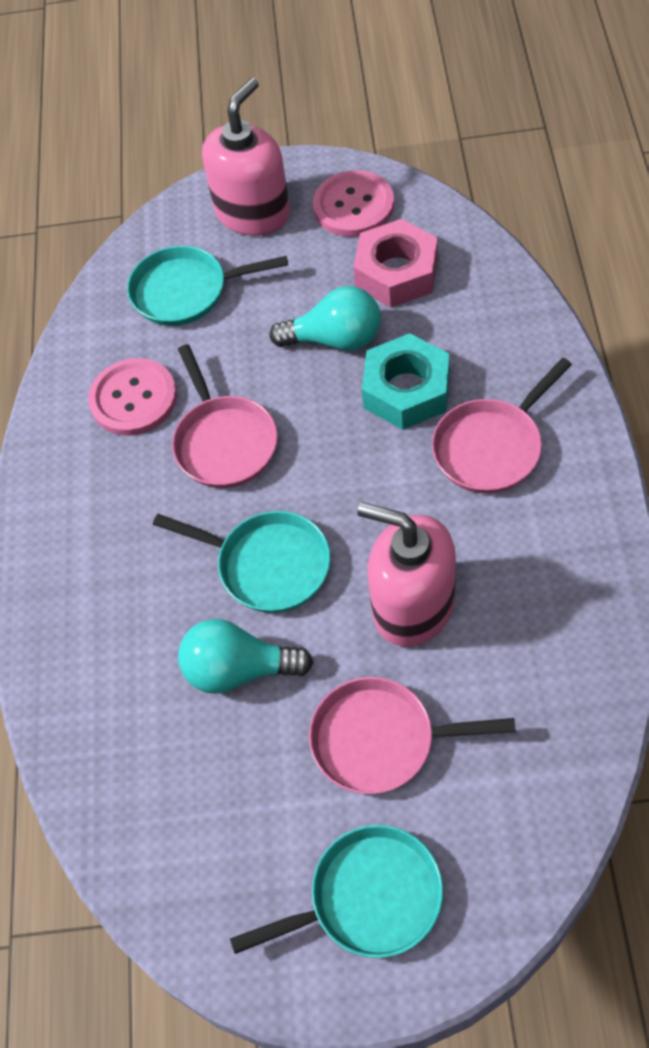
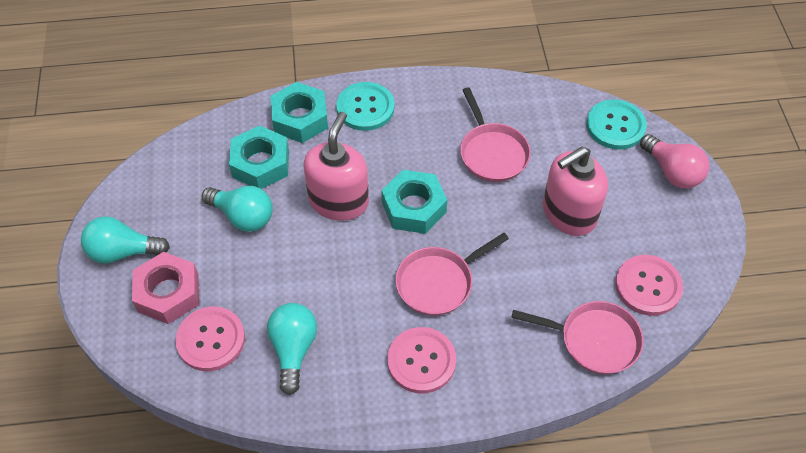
pink button: 2 -> 3
pink light bulb: 0 -> 1
turquoise button: 0 -> 2
turquoise light bulb: 2 -> 3
turquoise nut: 1 -> 3
turquoise pan: 3 -> 0

